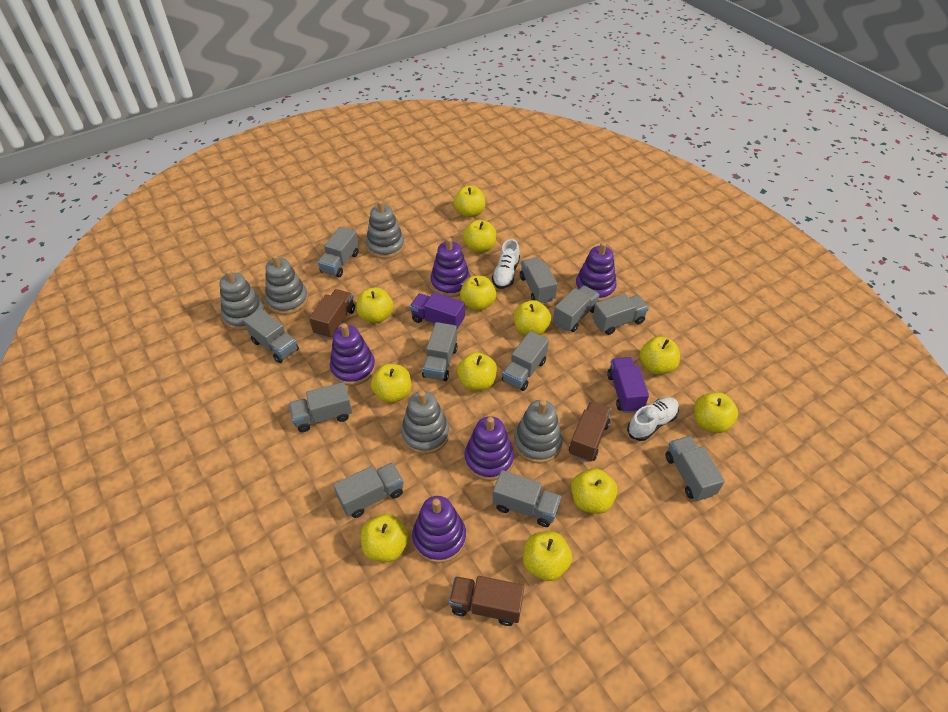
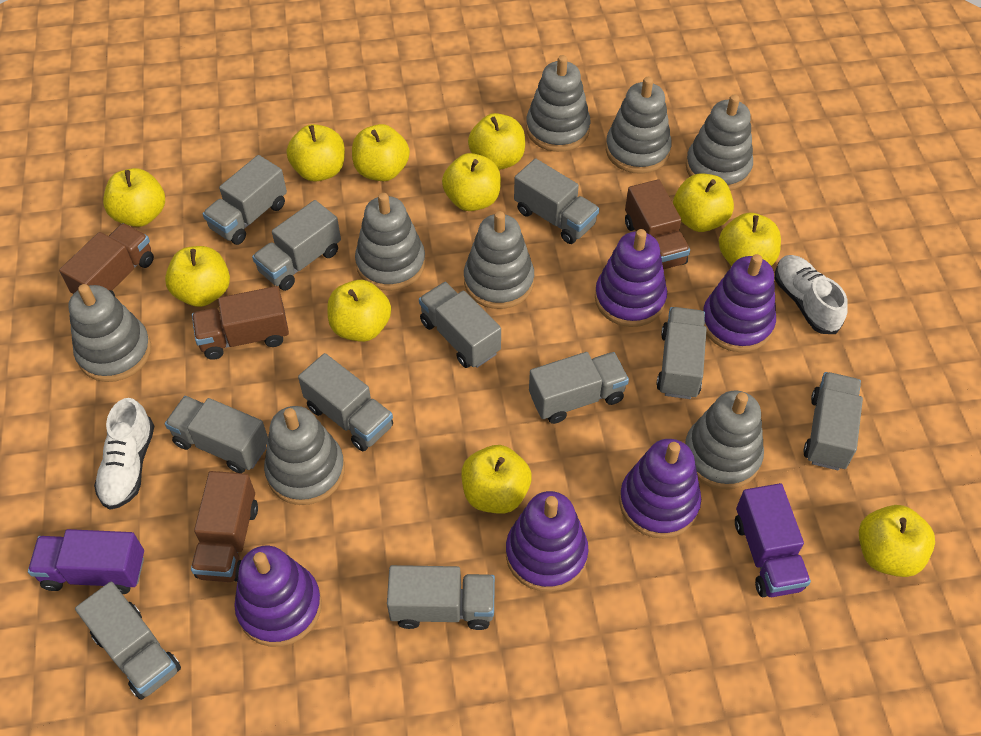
brown truck: 3 -> 4
grey stacking toy: 5 -> 8
yellow apple: 12 -> 11

